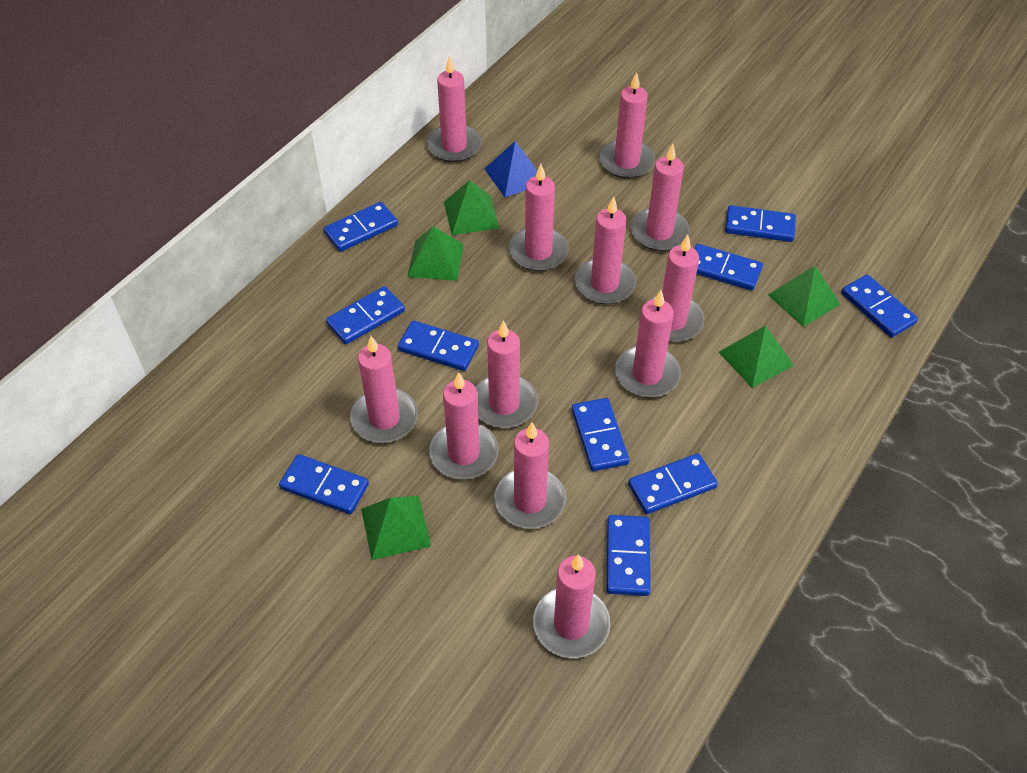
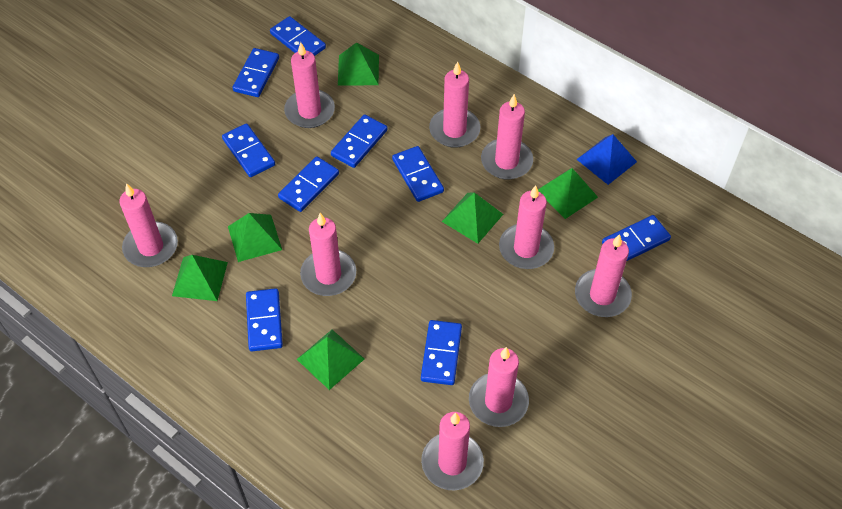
blue domino: 10 -> 9
green pyramid: 5 -> 6
pink candle: 12 -> 9

